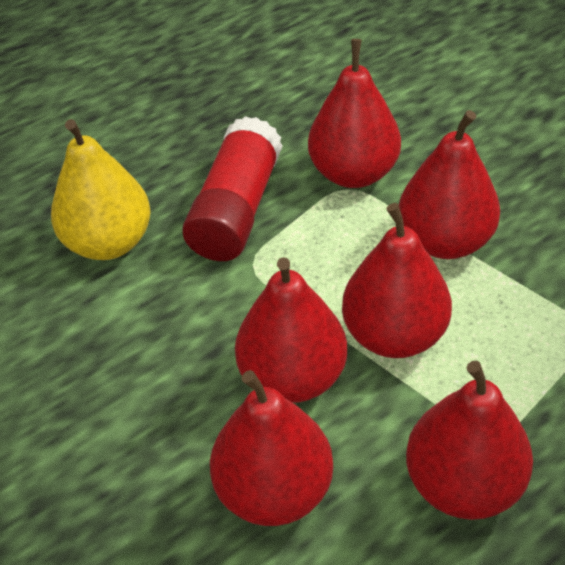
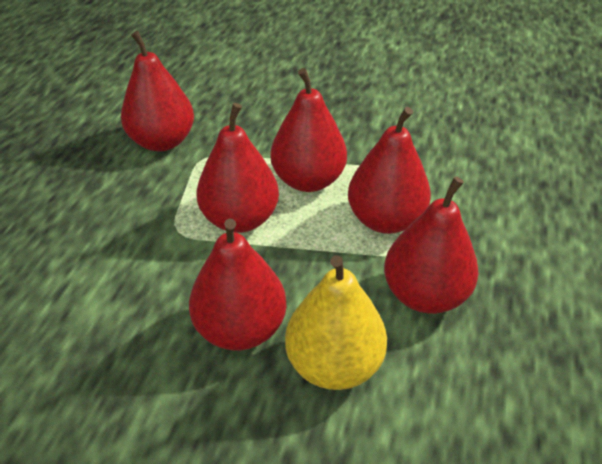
red glue stick: 1 -> 0

